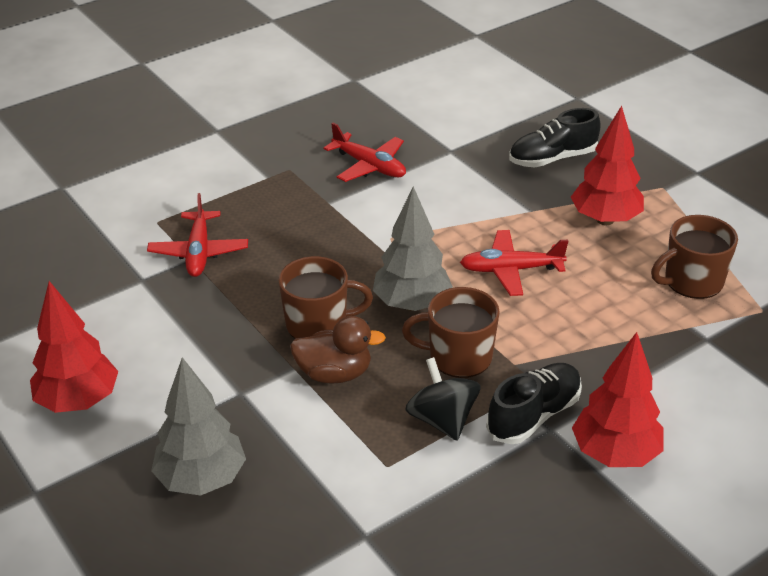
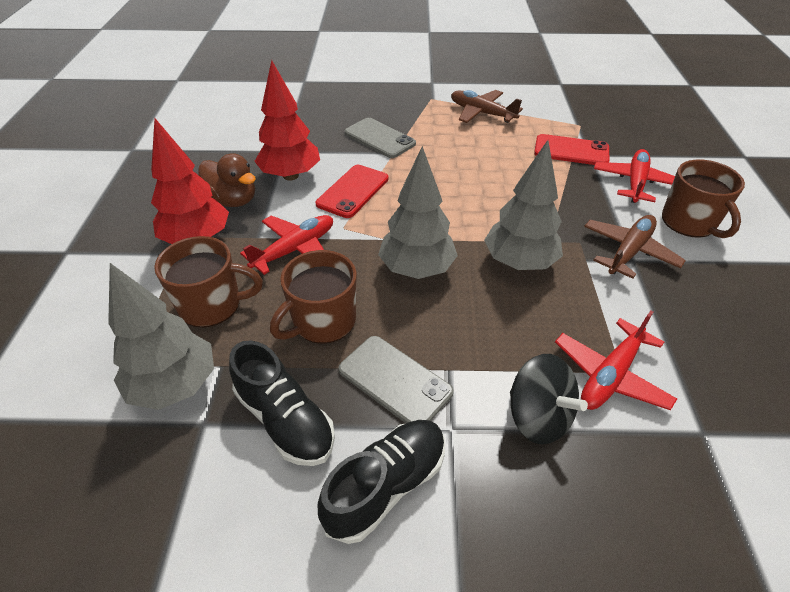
brown plane: 0 -> 2
grey phone: 0 -> 2
grey tree: 2 -> 3
red phone: 0 -> 2
red tree: 3 -> 2

